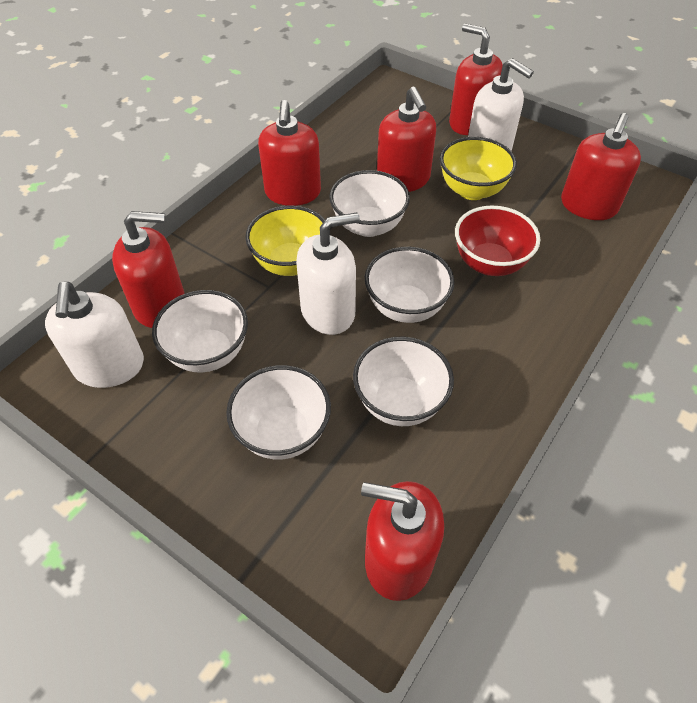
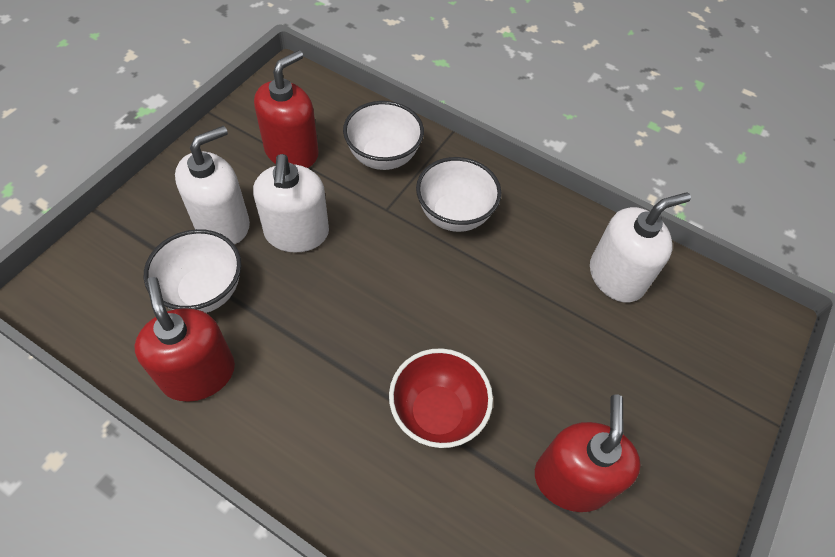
red soap dispenser: 6 -> 3
white bowl: 5 -> 3
yellow bowl: 2 -> 0

